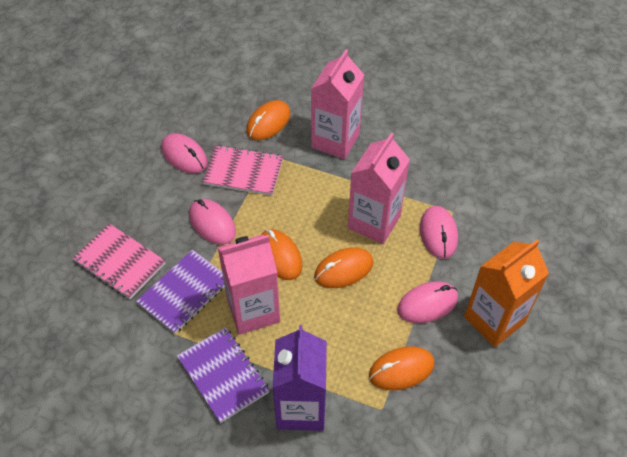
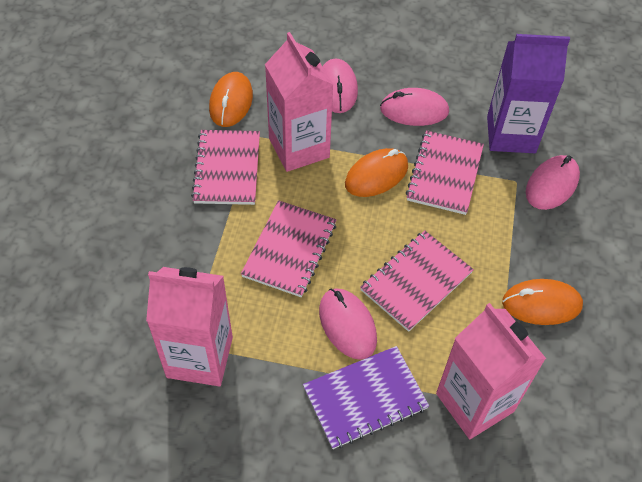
orange carton: 1 -> 0
orange mouse: 4 -> 3
pink notebook: 2 -> 4
purple notebook: 2 -> 1

